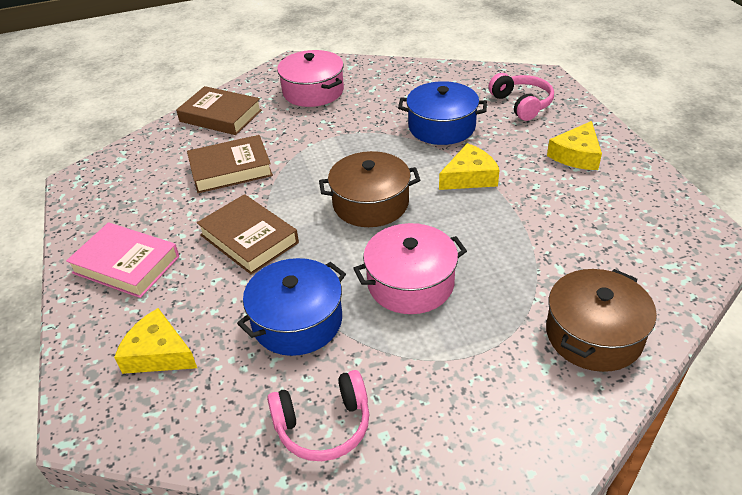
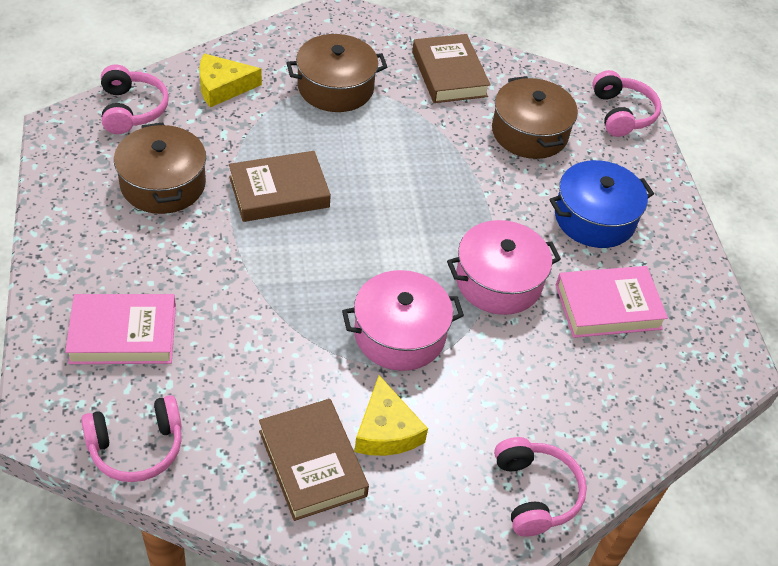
blue pot: 2 -> 1
brown pot: 2 -> 3
pink book: 1 -> 2
pink headphones: 2 -> 4
yellow cheese: 3 -> 2

